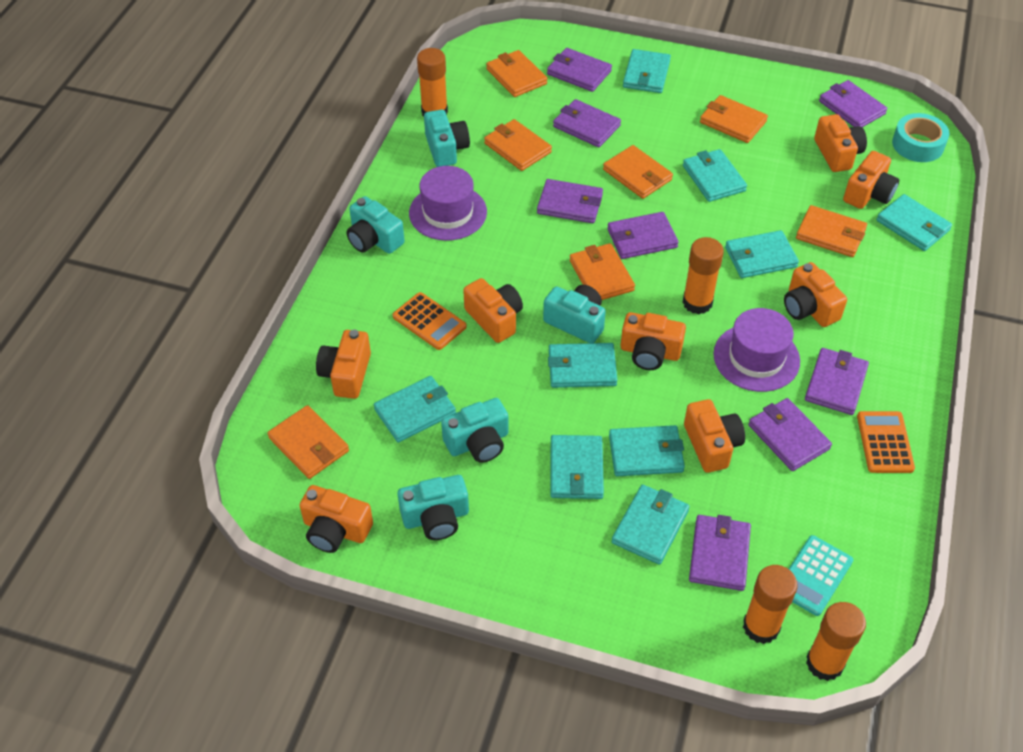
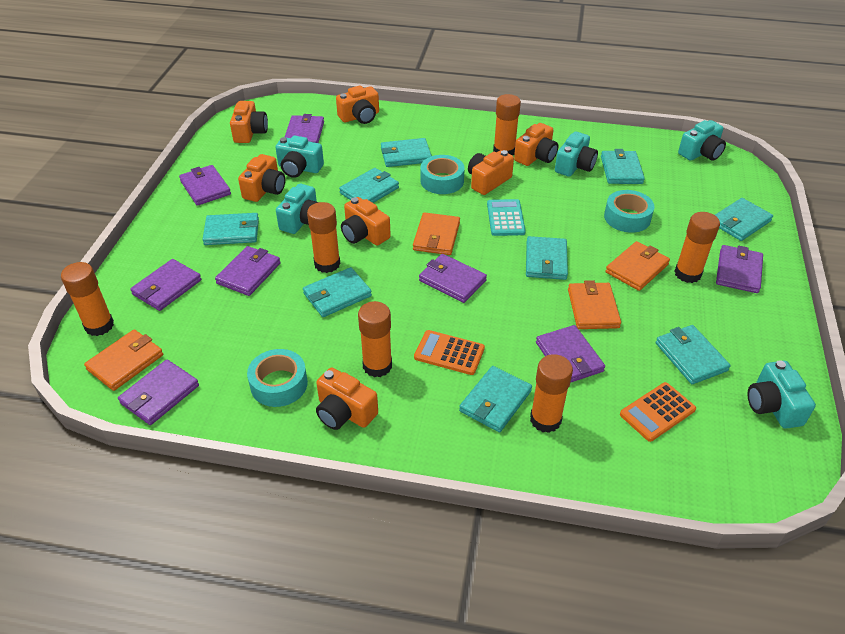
orange camera: 8 -> 7
orange glue stick: 4 -> 6
orange wallet: 7 -> 4
purple hat: 2 -> 0
turquoise tape: 1 -> 3

